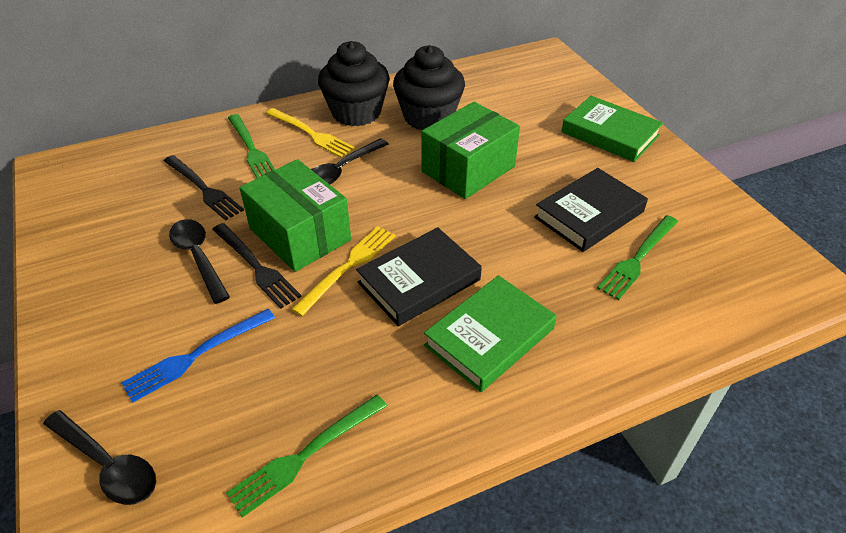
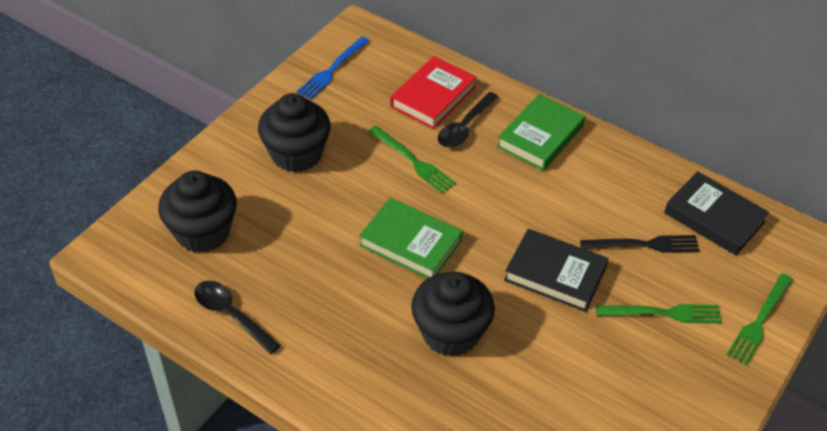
black cupcake: 2 -> 3
black fork: 2 -> 1
black spoon: 3 -> 2
green box: 2 -> 0
red book: 0 -> 1
yellow fork: 2 -> 0

